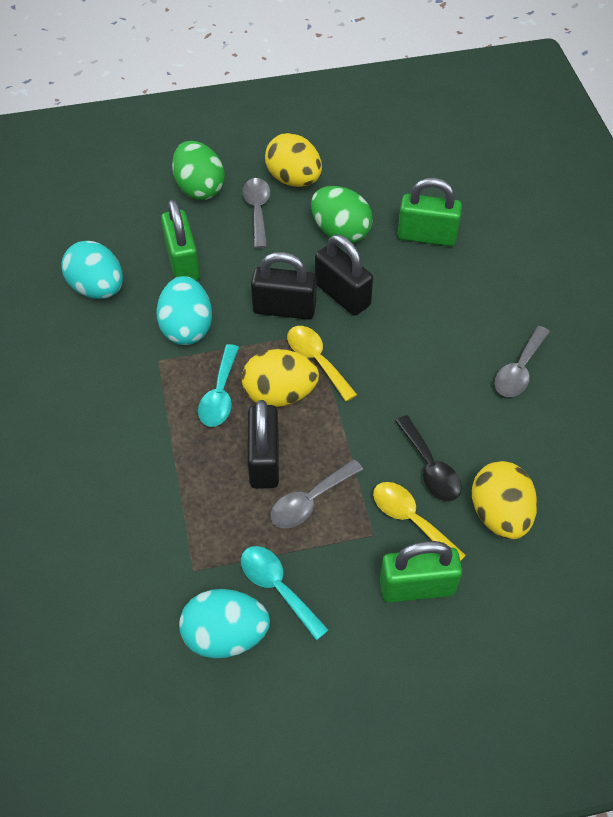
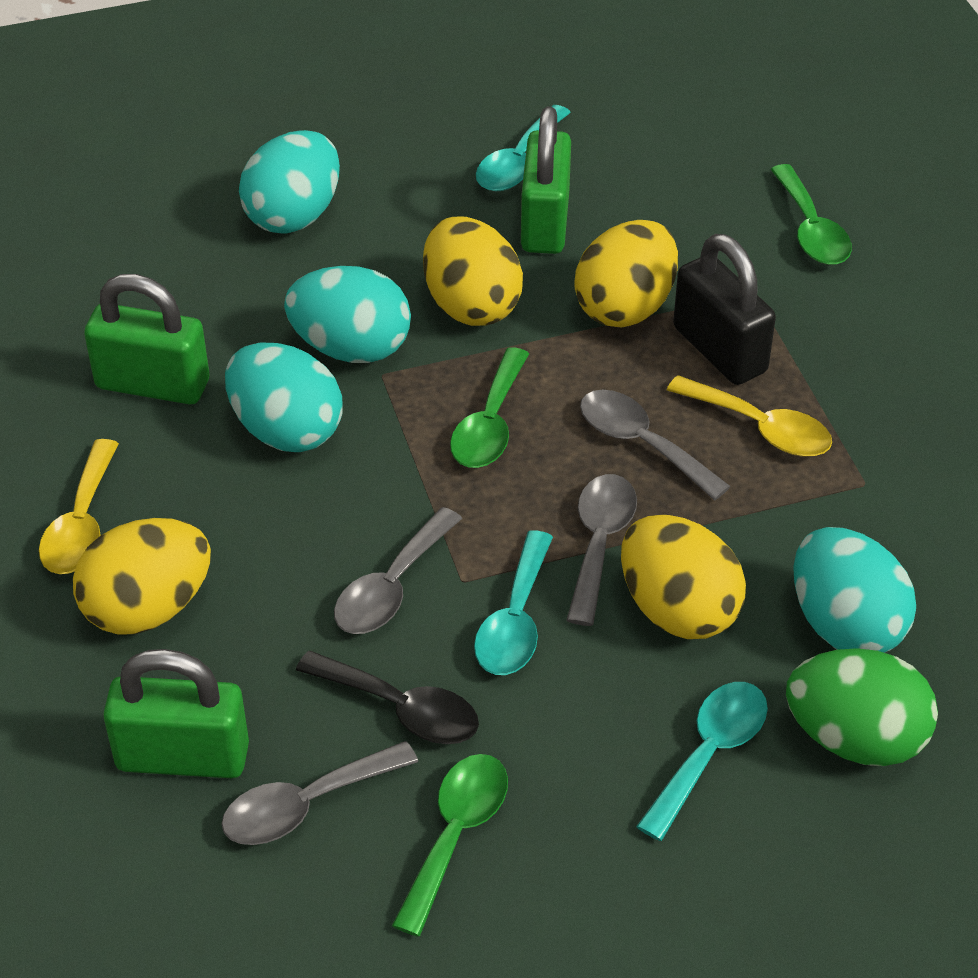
black padlock: 3 -> 1
green egg: 2 -> 1
green spoon: 0 -> 3
grey spoon: 3 -> 4
turquoise egg: 3 -> 4
turquoise spoon: 2 -> 3
yellow egg: 3 -> 4

